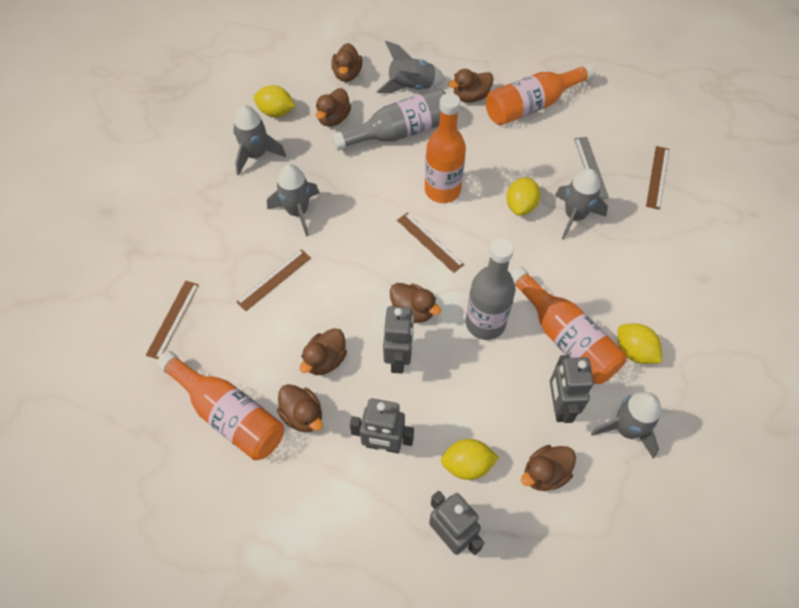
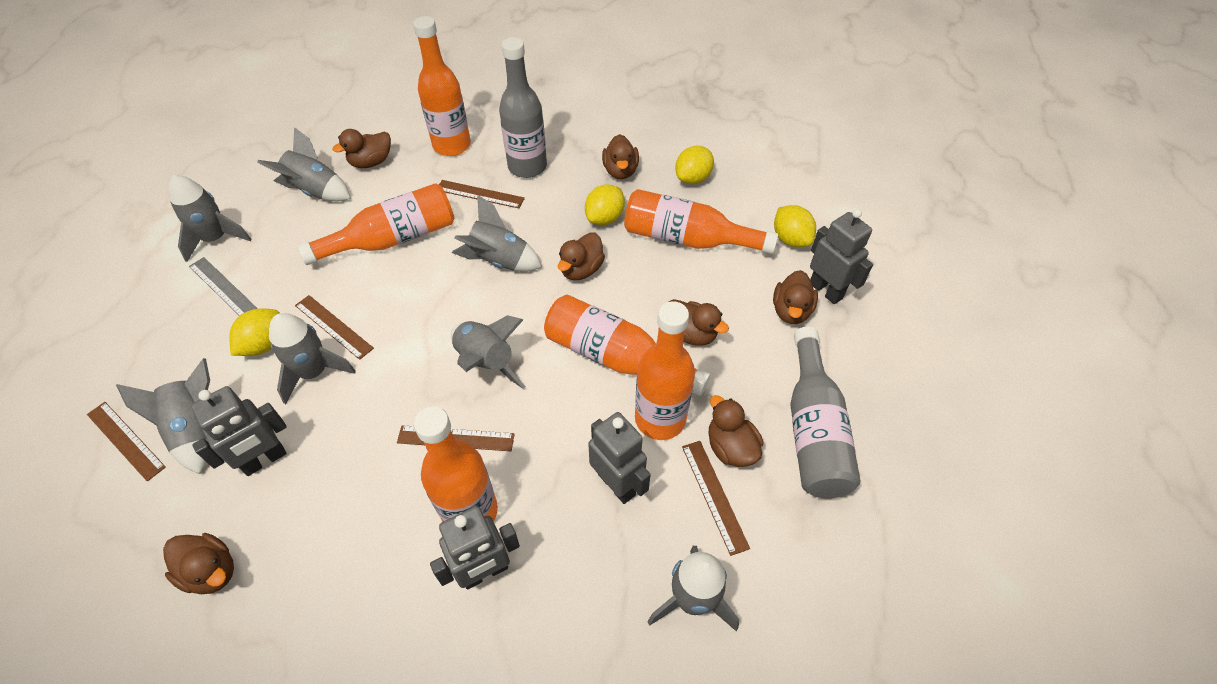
brown ruler: 4 -> 5
grey rocket: 5 -> 7
orange bottle: 4 -> 6

